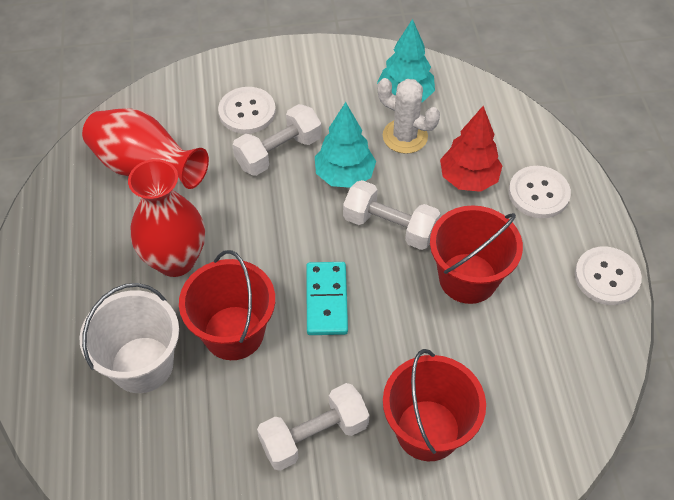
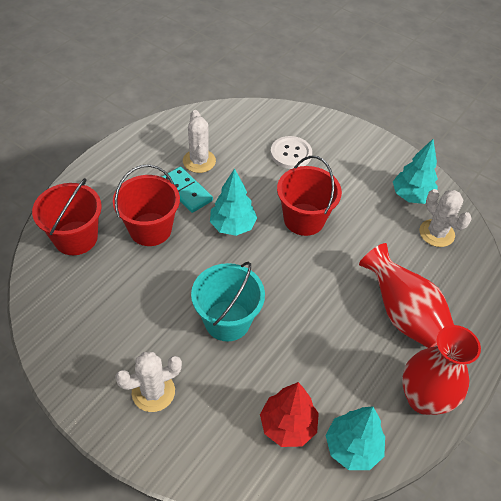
turquoise bucket: 0 -> 1
turquoise tree: 2 -> 3
white bucket: 1 -> 0
white button: 3 -> 1
white cactus: 1 -> 3
white dumbbell: 3 -> 0

